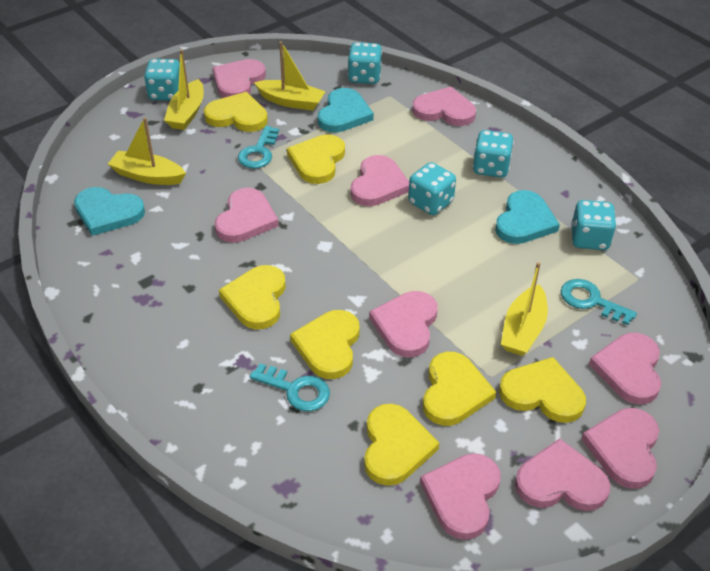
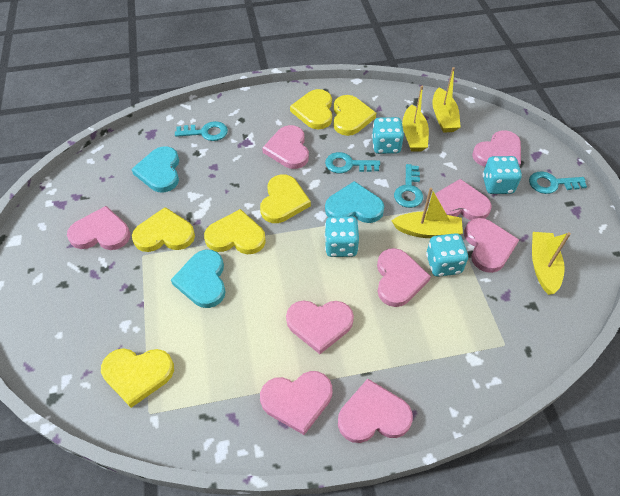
turquoise dice: 5 -> 4
turquoise key: 3 -> 4
yellow heart: 7 -> 6

